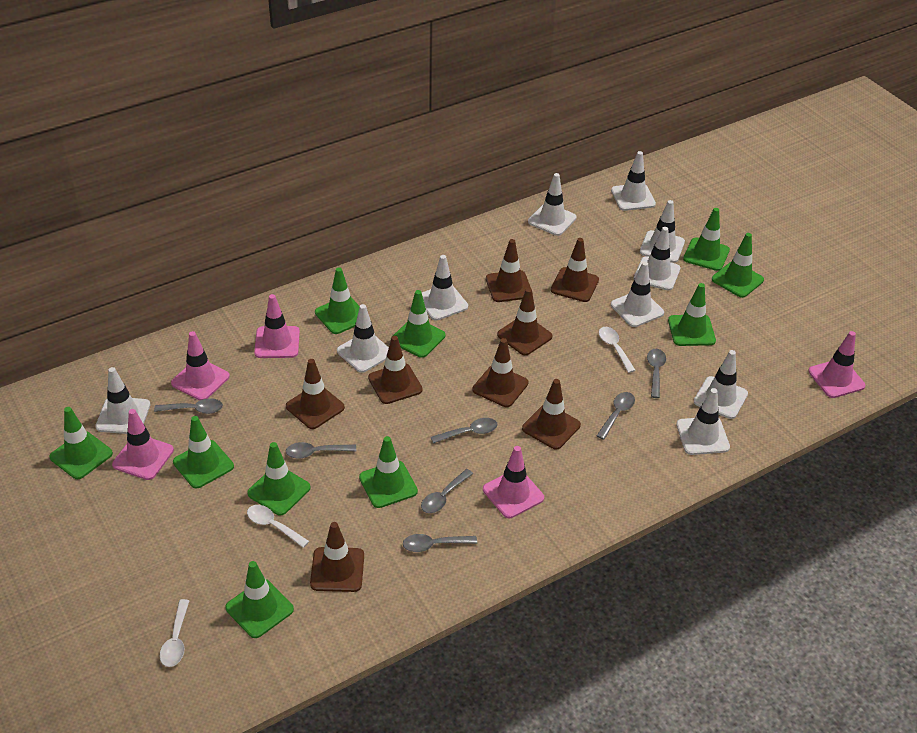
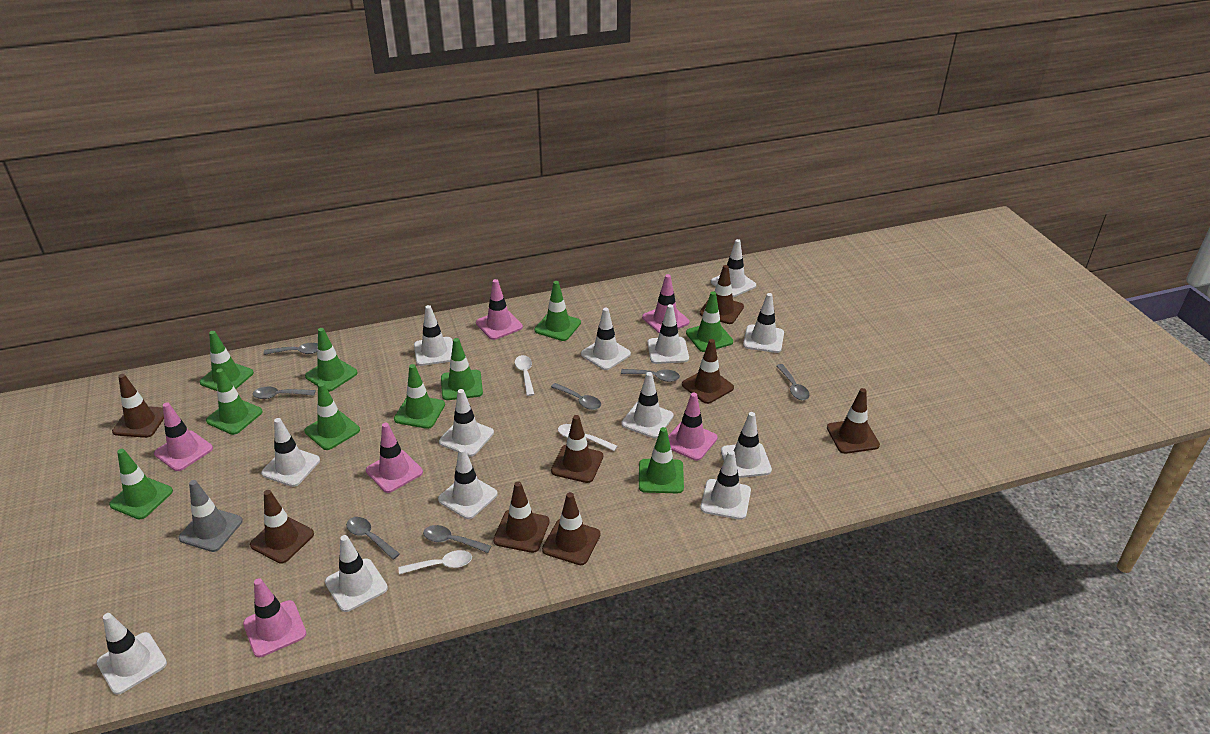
grey traffic cone: 0 -> 1
pink traffic cone: 5 -> 6
white traffic cone: 10 -> 13

